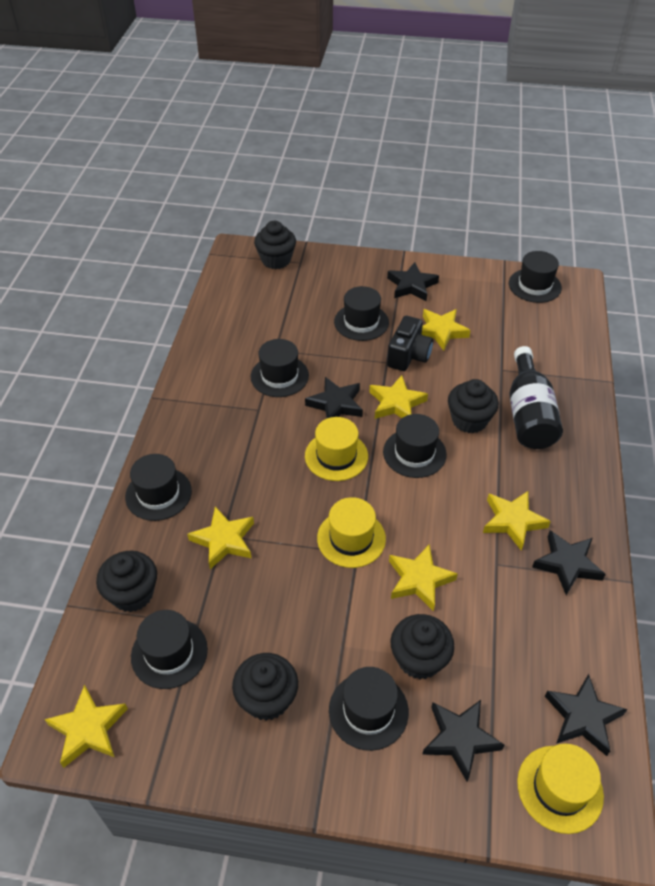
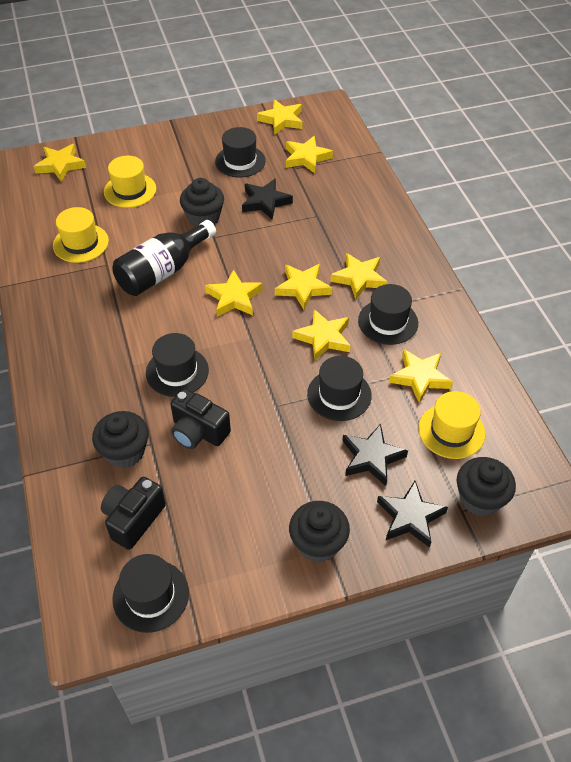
black camera: 1 -> 2
black cupcake: 5 -> 4
black hat: 7 -> 5
black star: 5 -> 3
yellow star: 6 -> 8

